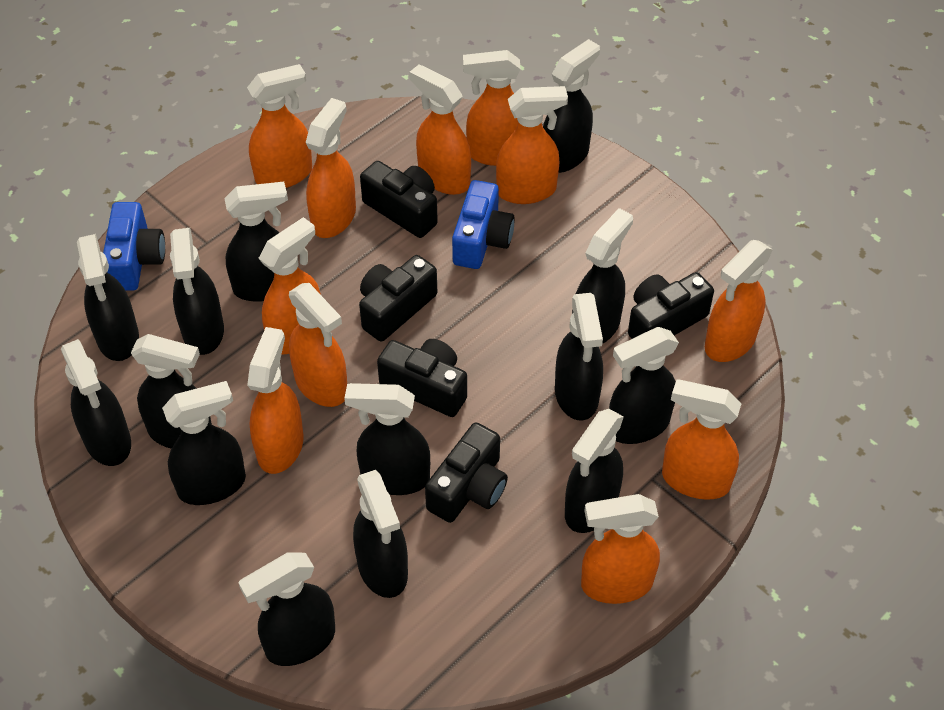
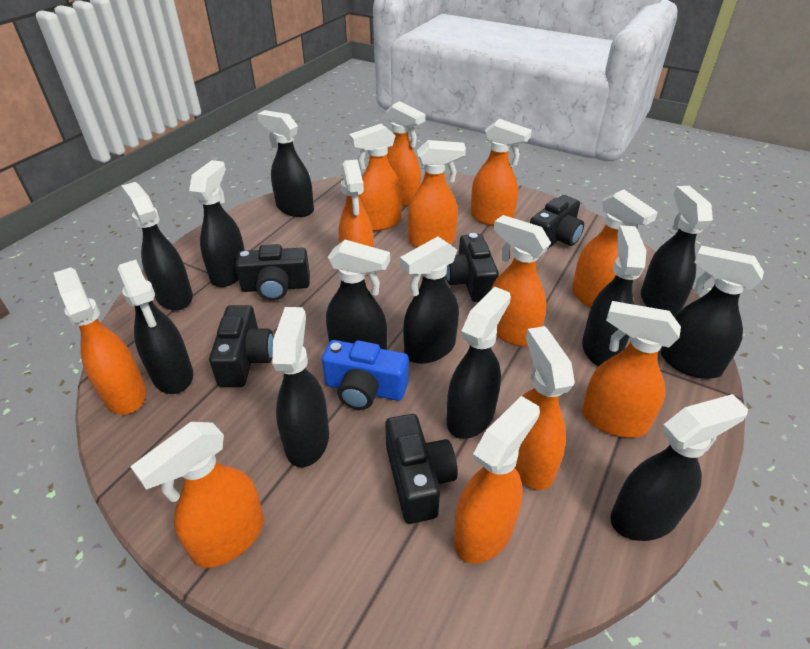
black spray bottle: 14 -> 12
blue camera: 2 -> 1
orange spray bottle: 11 -> 12

